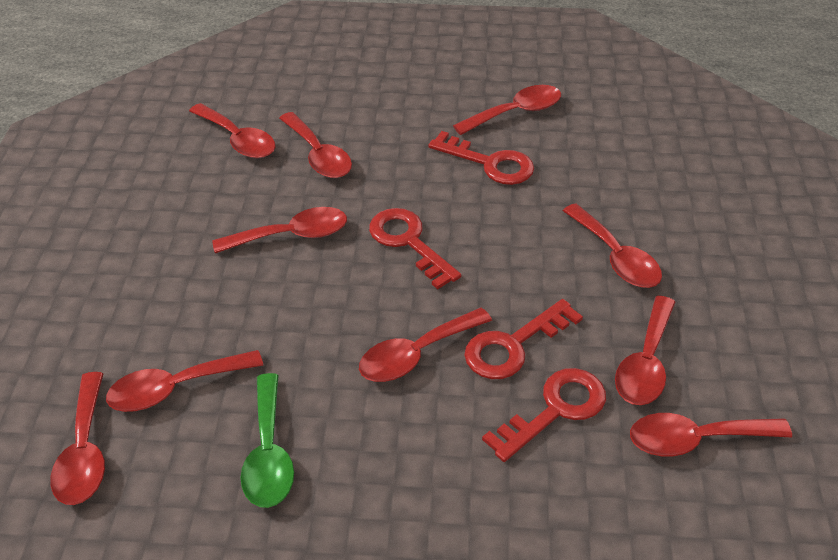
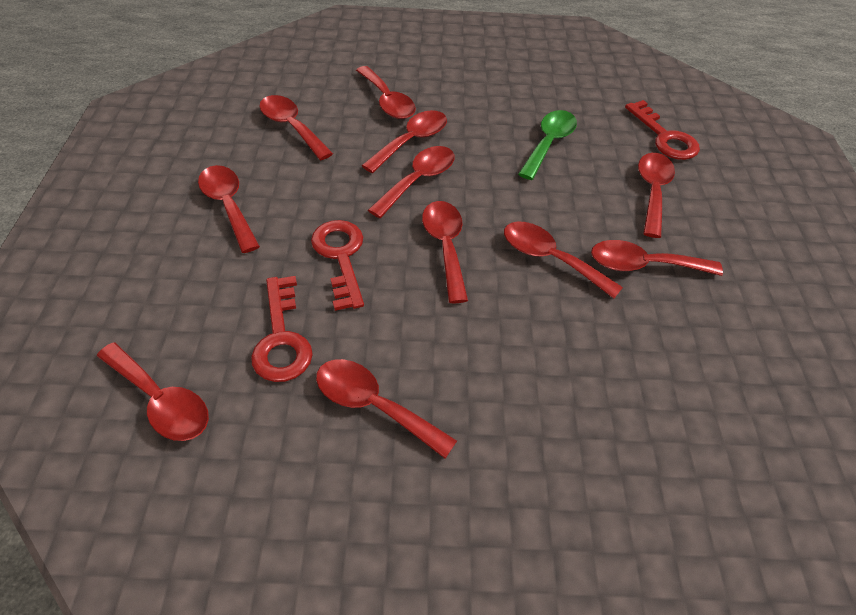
red key: 4 -> 3
red spoon: 10 -> 11

